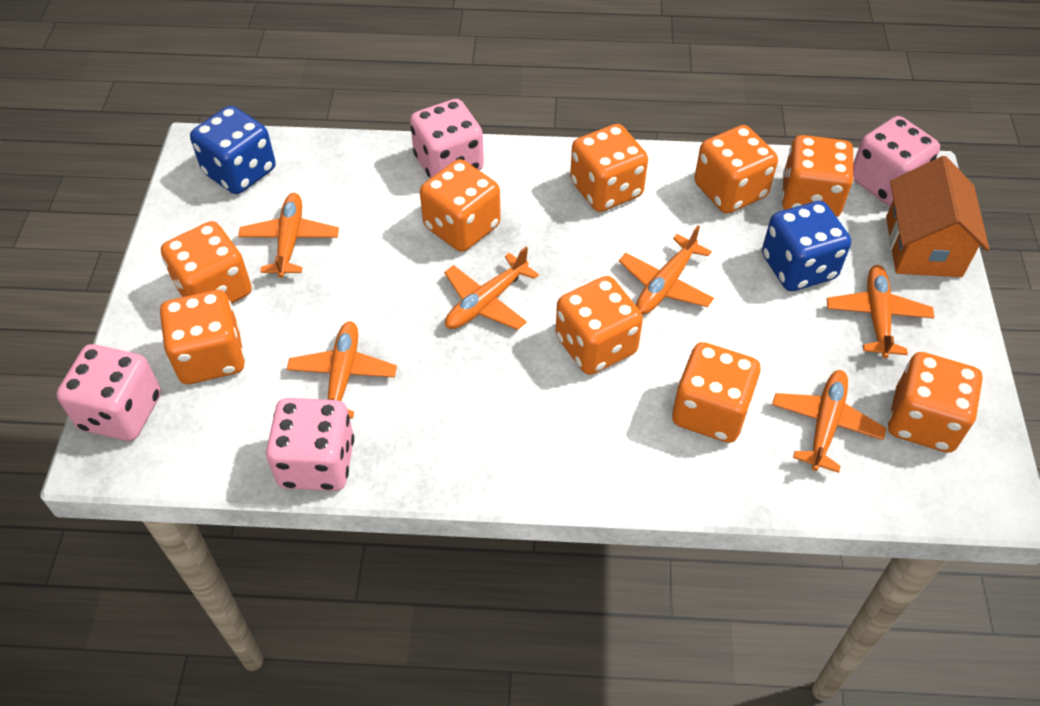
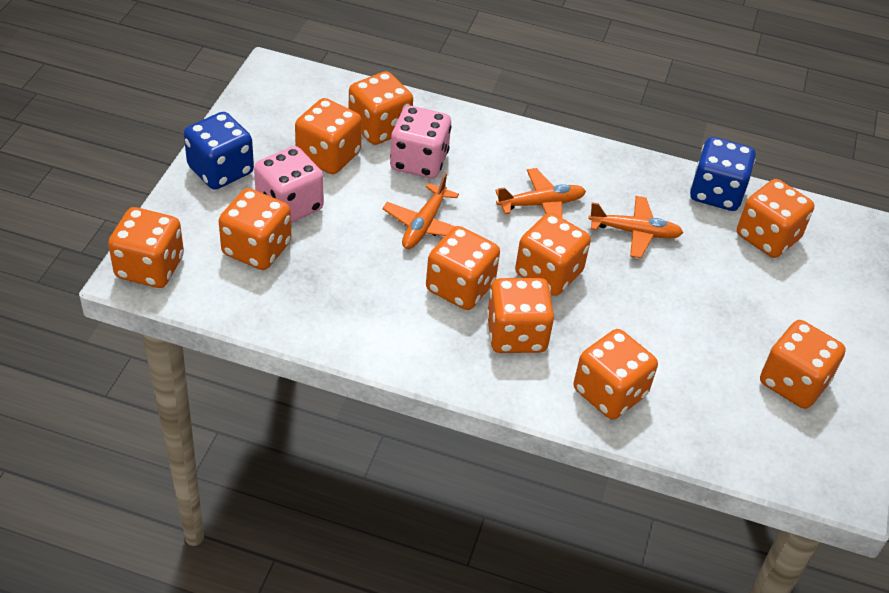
orange dice: 9 -> 10
orange house: 1 -> 0
orange plane: 6 -> 3
pink dice: 4 -> 2

